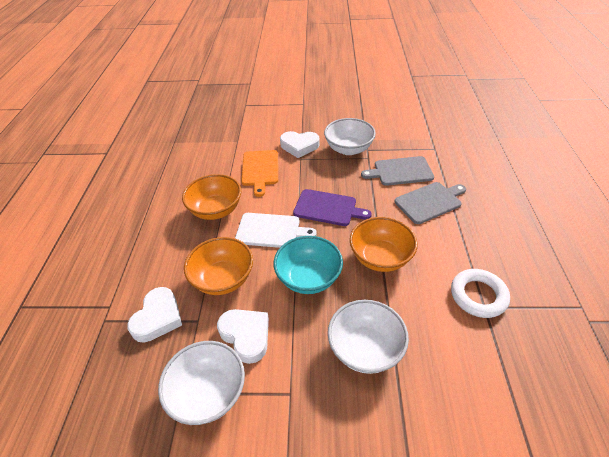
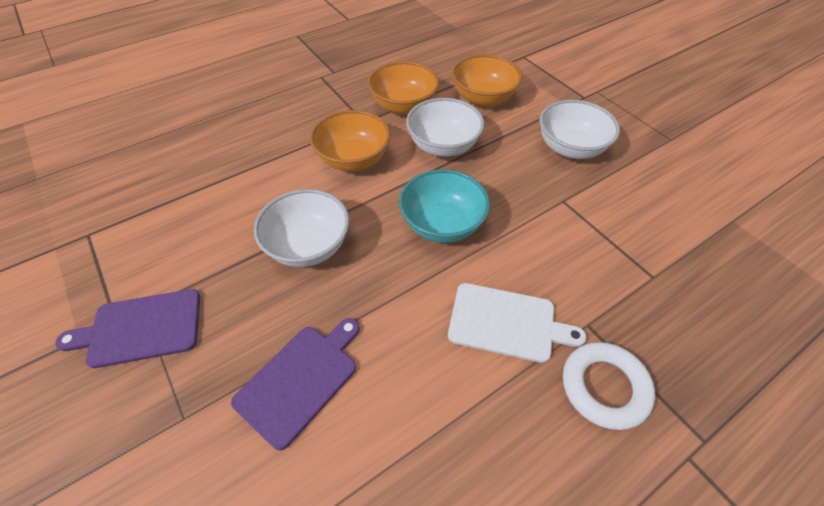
grey cutting board: 2 -> 0
orange cutting board: 1 -> 0
purple cutting board: 1 -> 2
white heart: 3 -> 0

